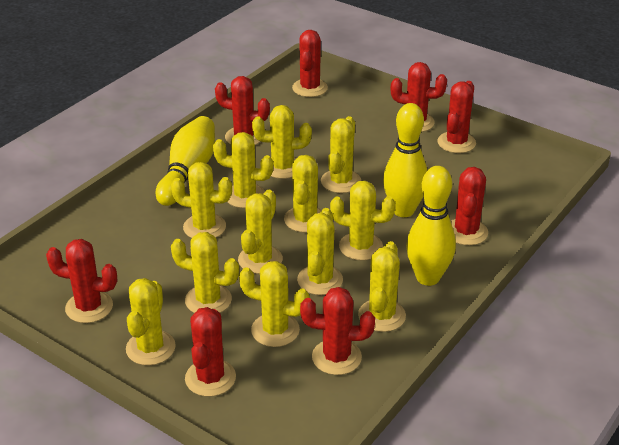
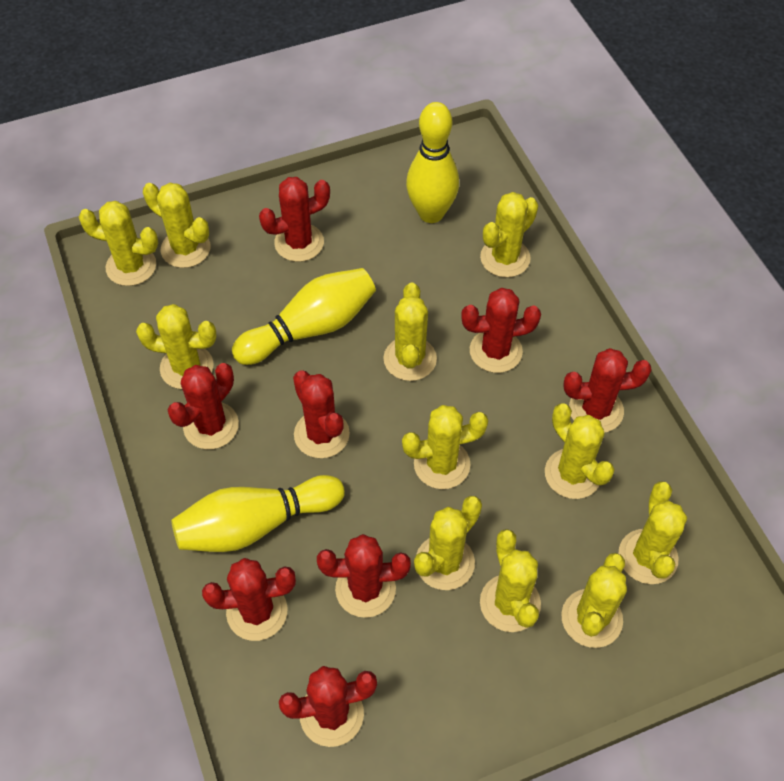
yellow cactus: 12 -> 11

